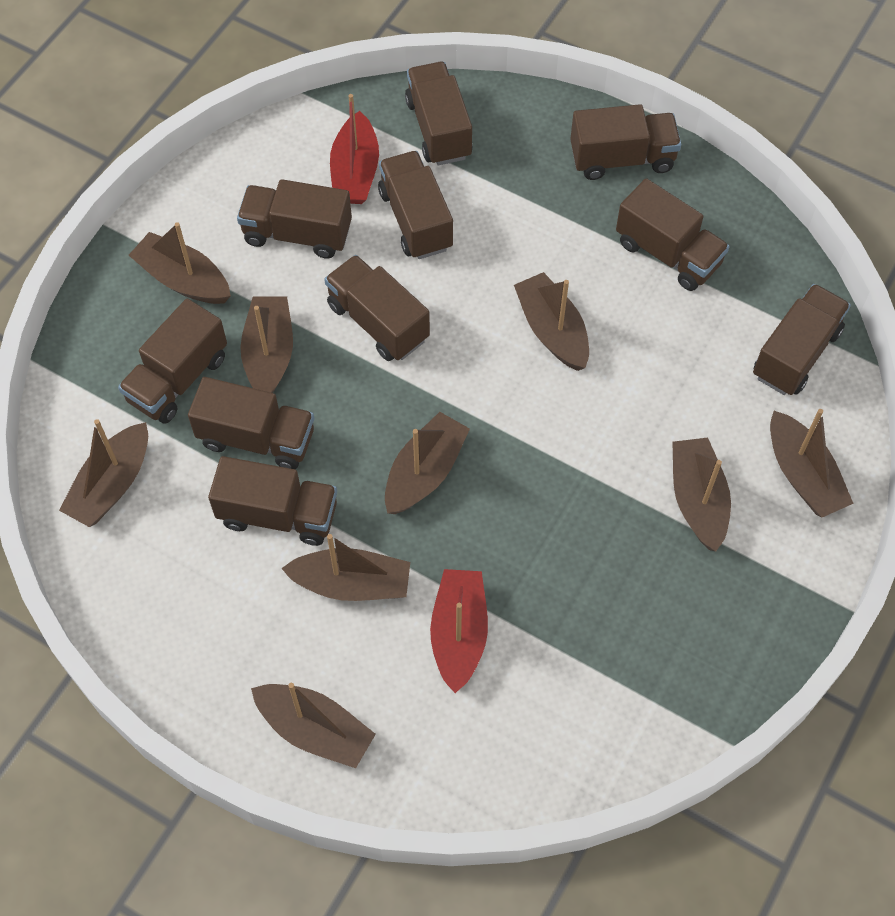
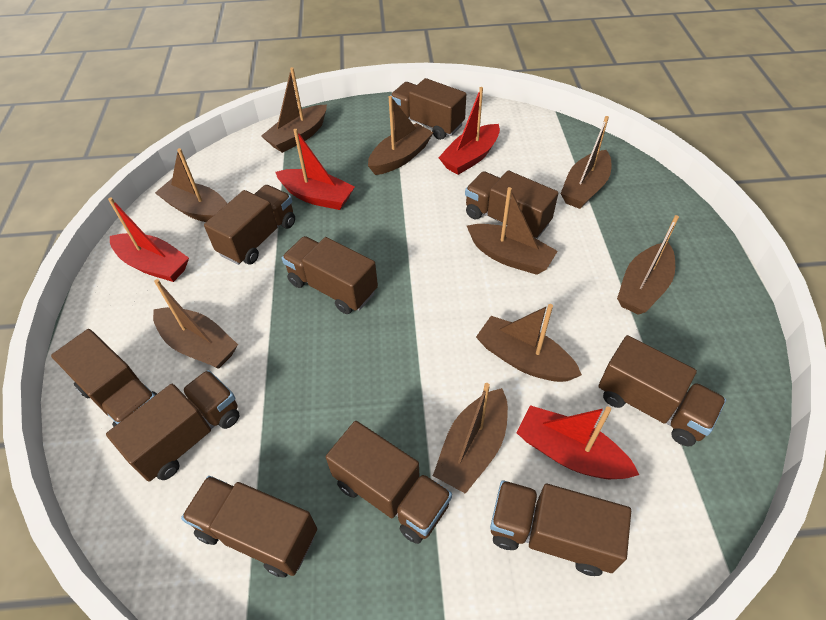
red boat: 2 -> 4

